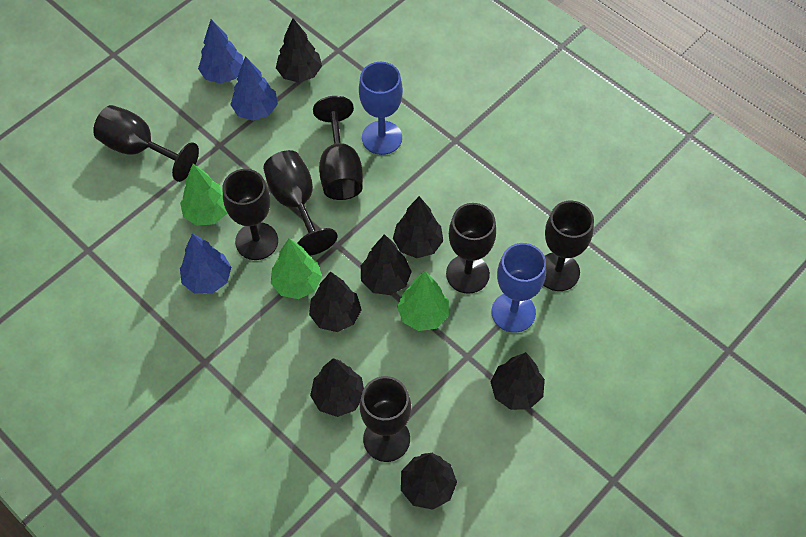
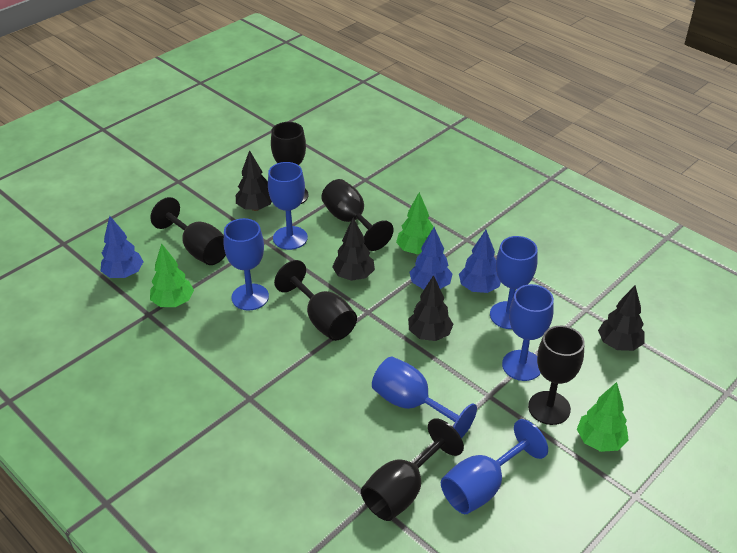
black goblet: 7 -> 6
black tree: 7 -> 4
blue goblet: 2 -> 6

